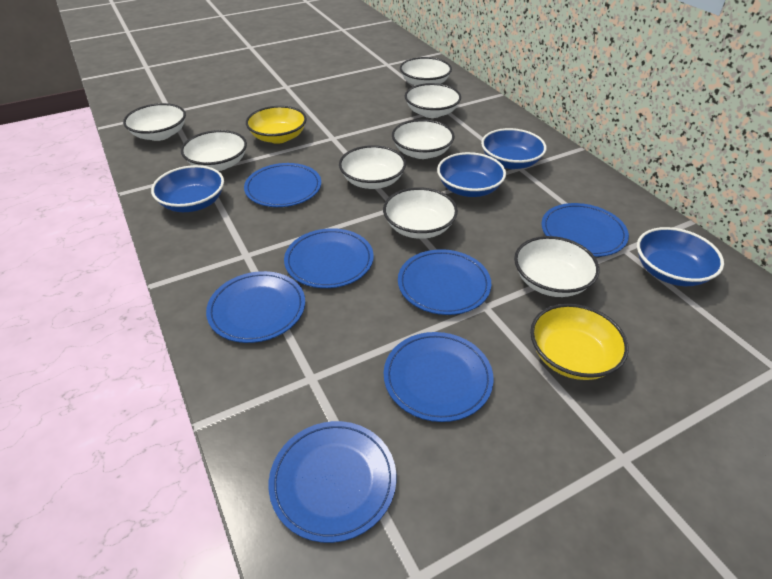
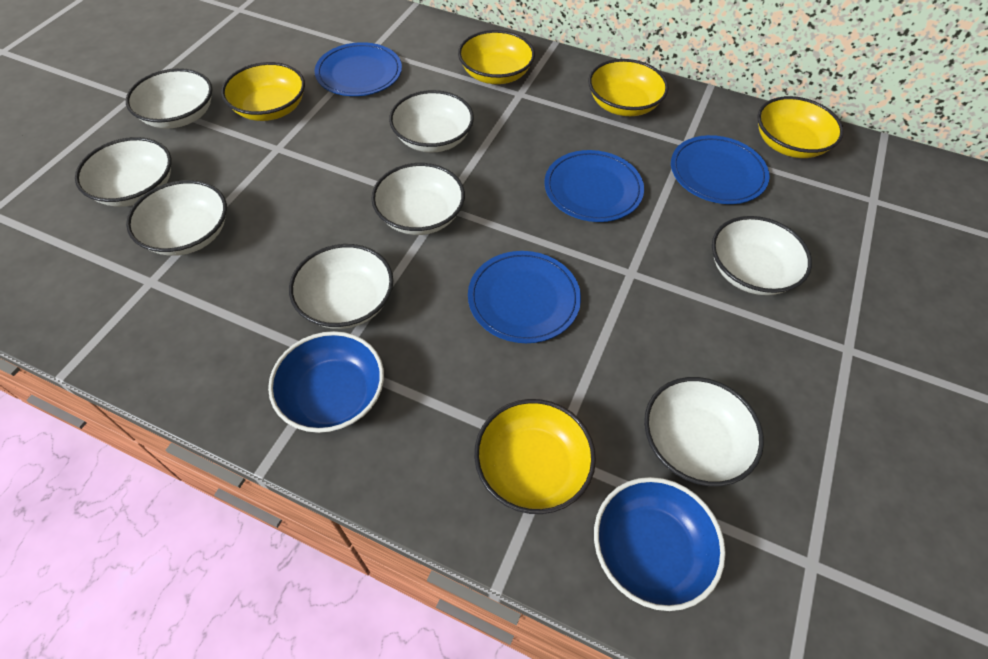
blue bowl: 4 -> 2
blue plate: 7 -> 4
yellow bowl: 2 -> 5

